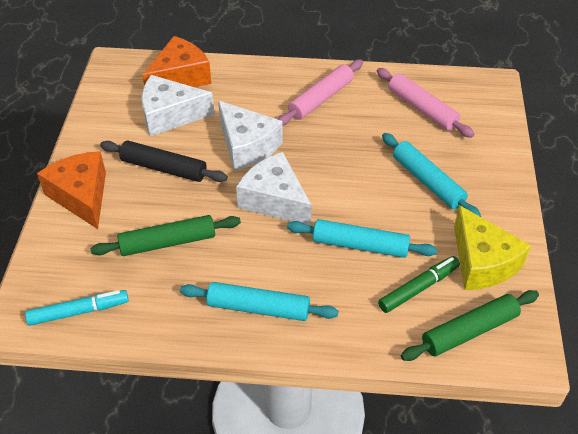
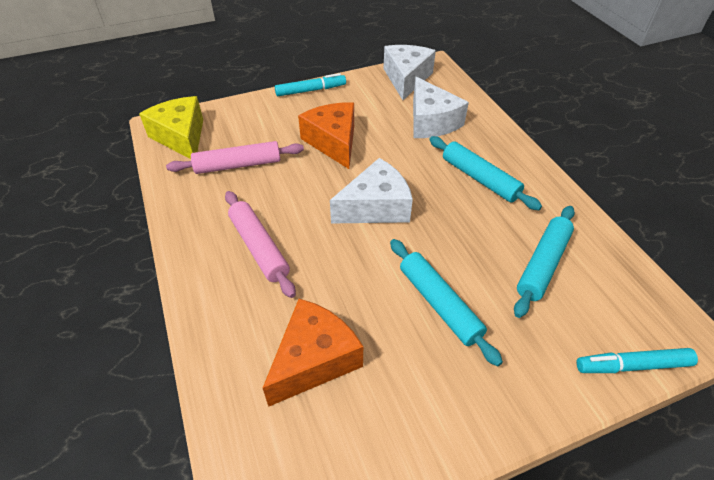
black rolling pin: 1 -> 0
green marker: 1 -> 0
green rolling pin: 2 -> 0
turquoise marker: 1 -> 2

